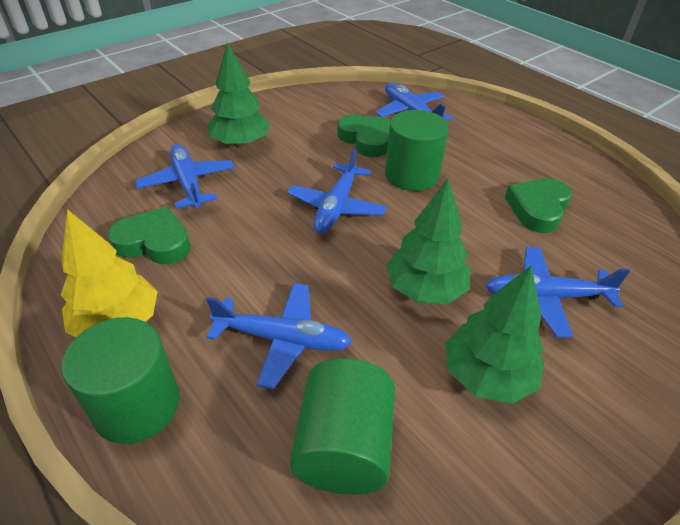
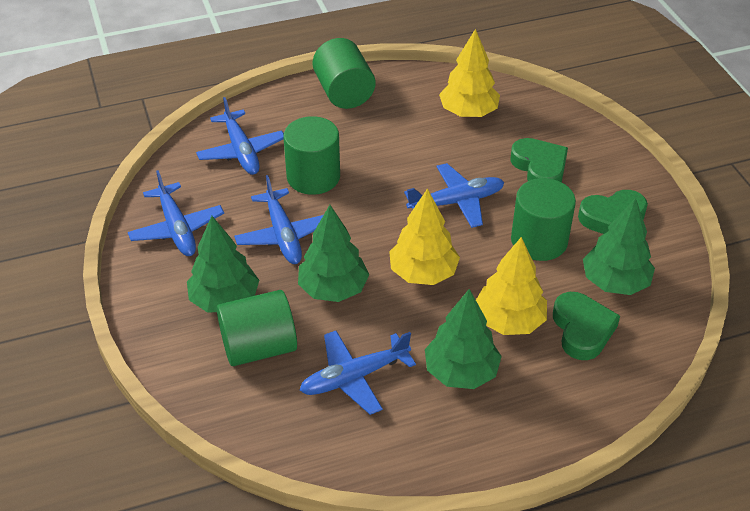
green cylinder: 3 -> 4
green tree: 3 -> 4
yellow tree: 1 -> 3

